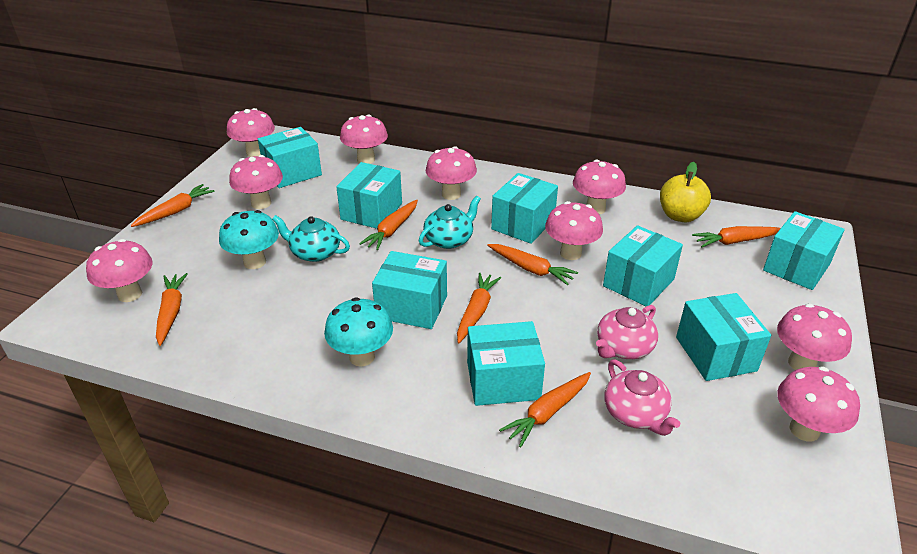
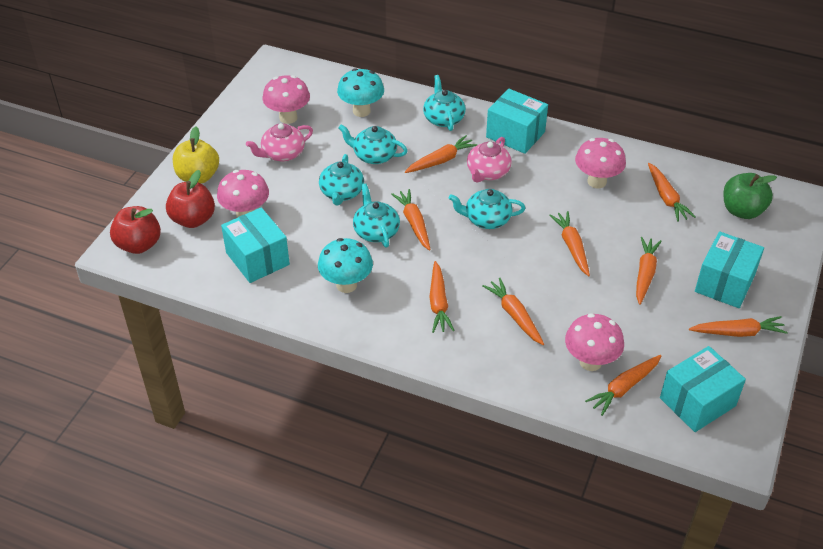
green apple: 0 -> 1
orange carrot: 7 -> 9
pink mushroom: 9 -> 4
red apple: 0 -> 2
turquoise box: 8 -> 4
turquoise teapot: 2 -> 5

